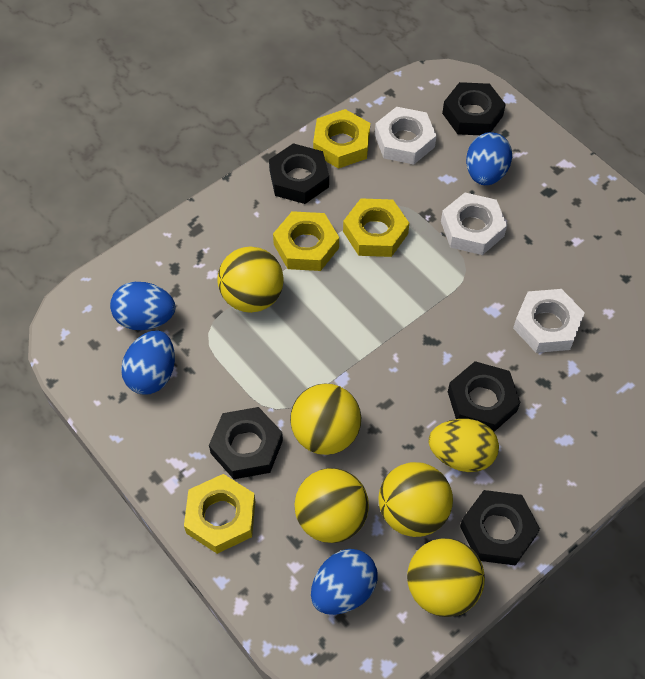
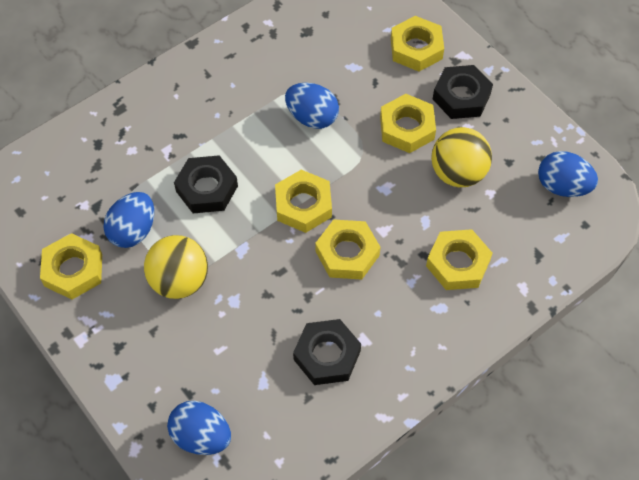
black nut: 5 -> 3
white nut: 3 -> 0
yellow ball: 5 -> 2
yellow egg: 1 -> 0
yellow nut: 4 -> 6

